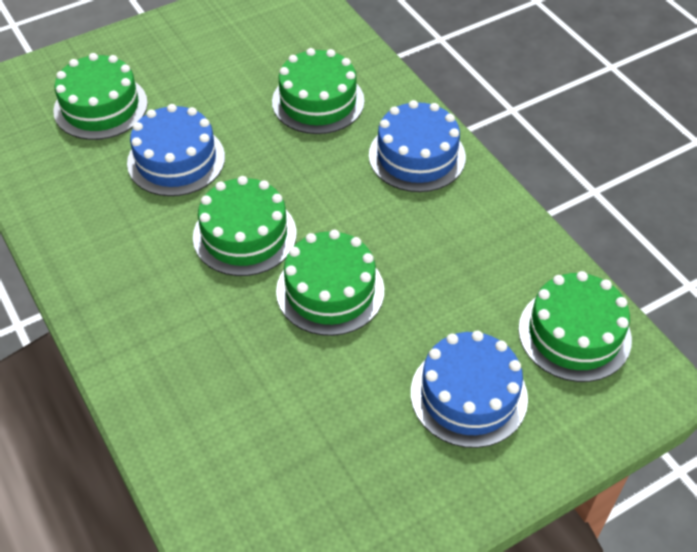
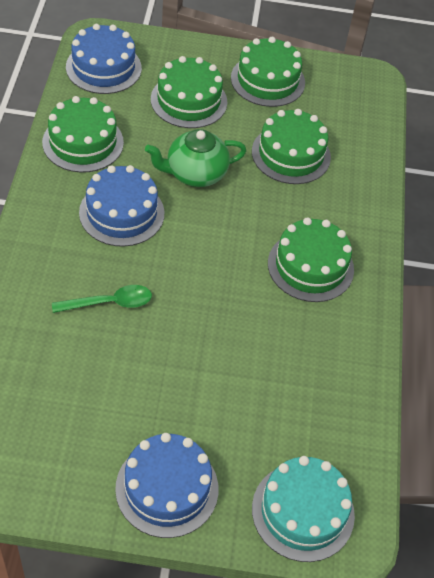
green spoon: 0 -> 1
green teapot: 0 -> 1
turquoise cake: 0 -> 1

